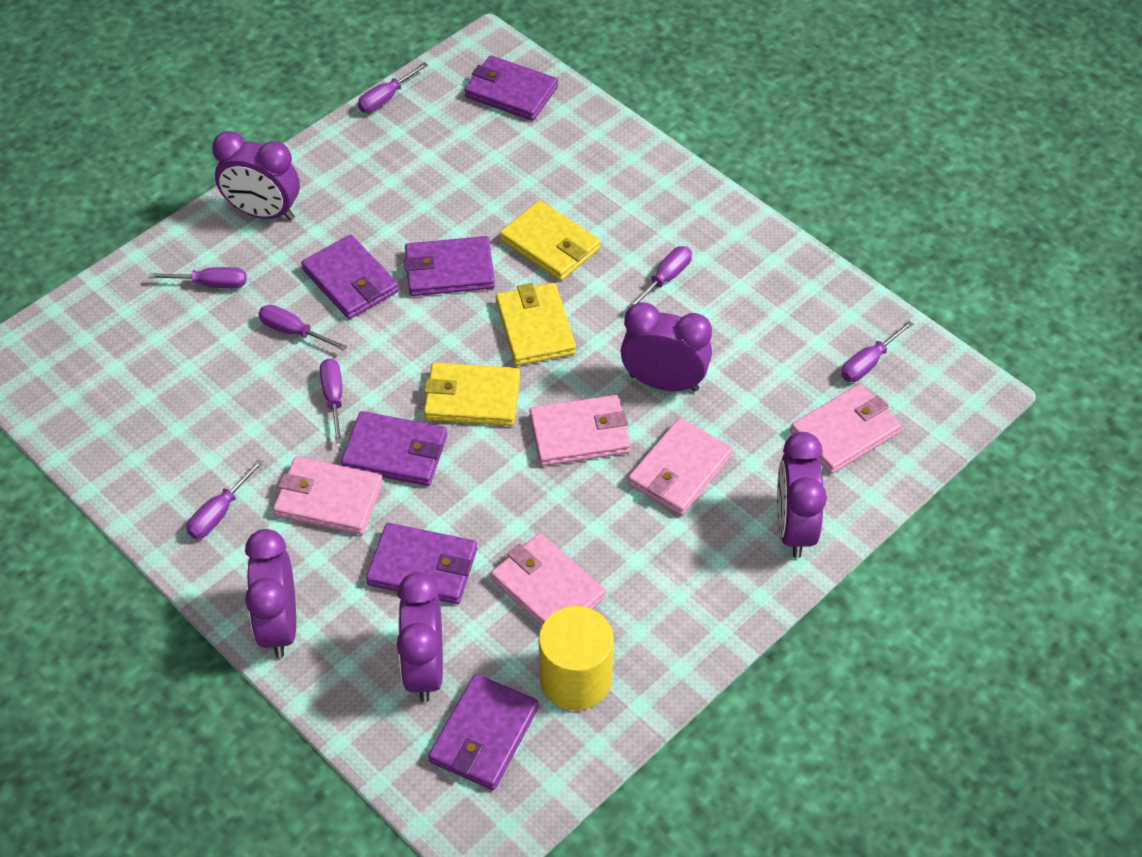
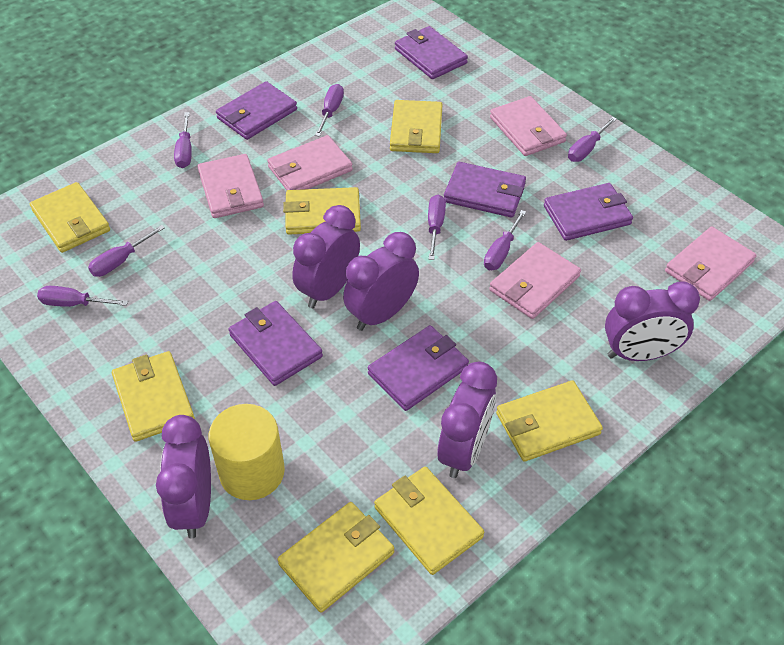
yellow wallet: 3 -> 7

